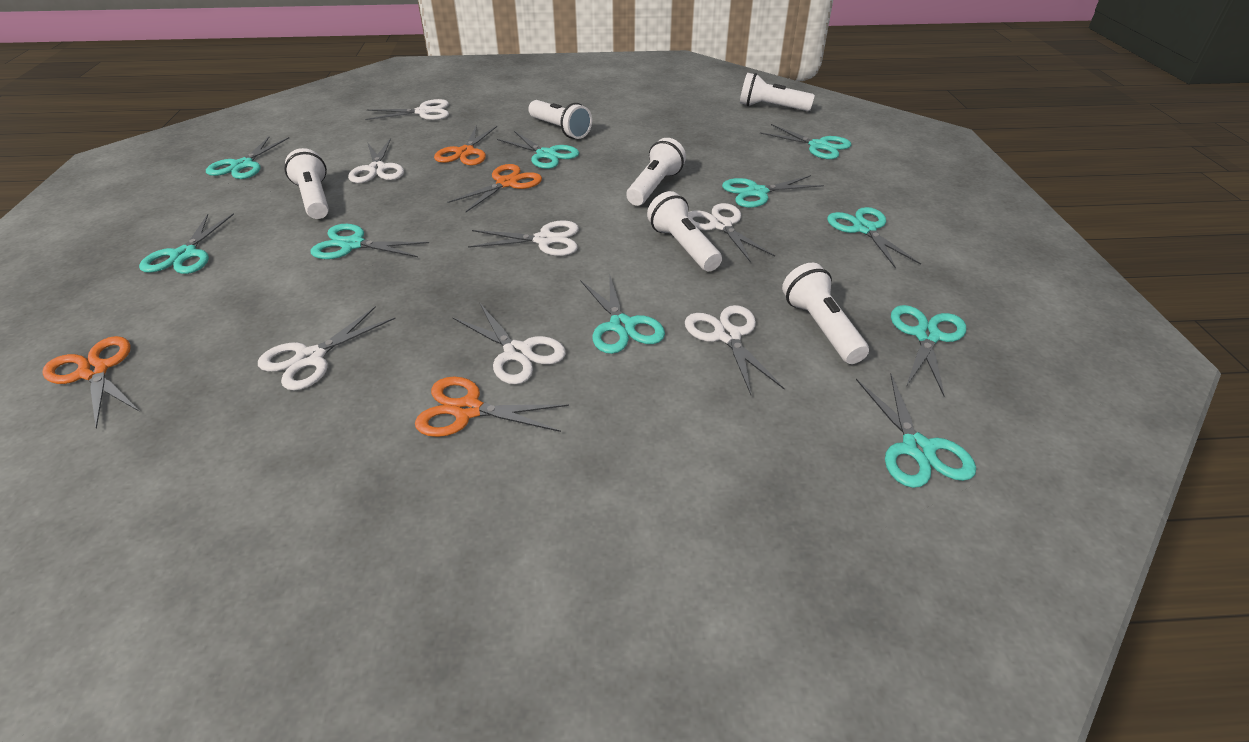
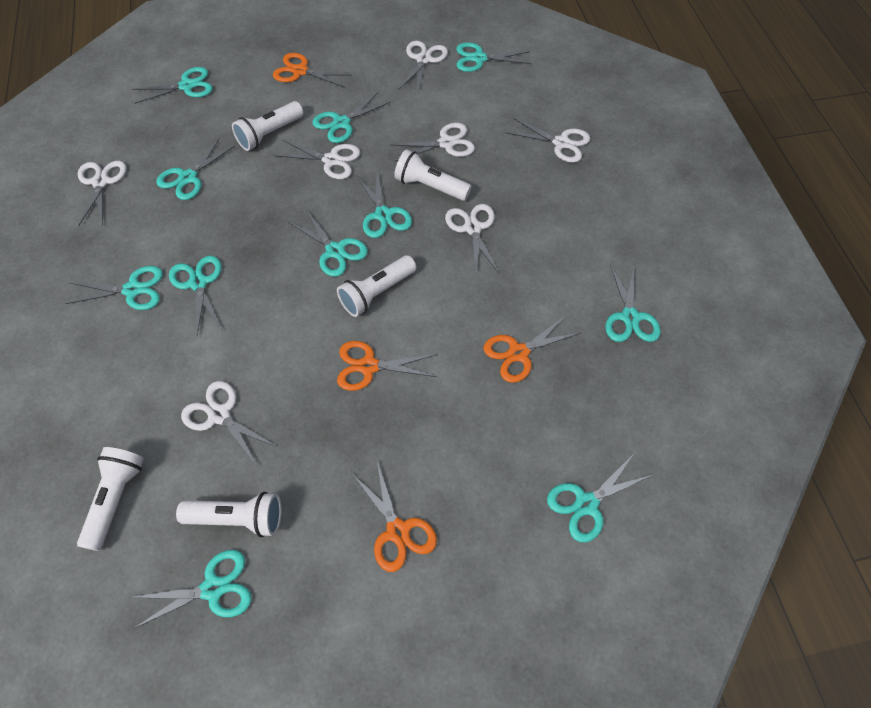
turquoise scissors: 10 -> 11
white flashlight: 6 -> 5

